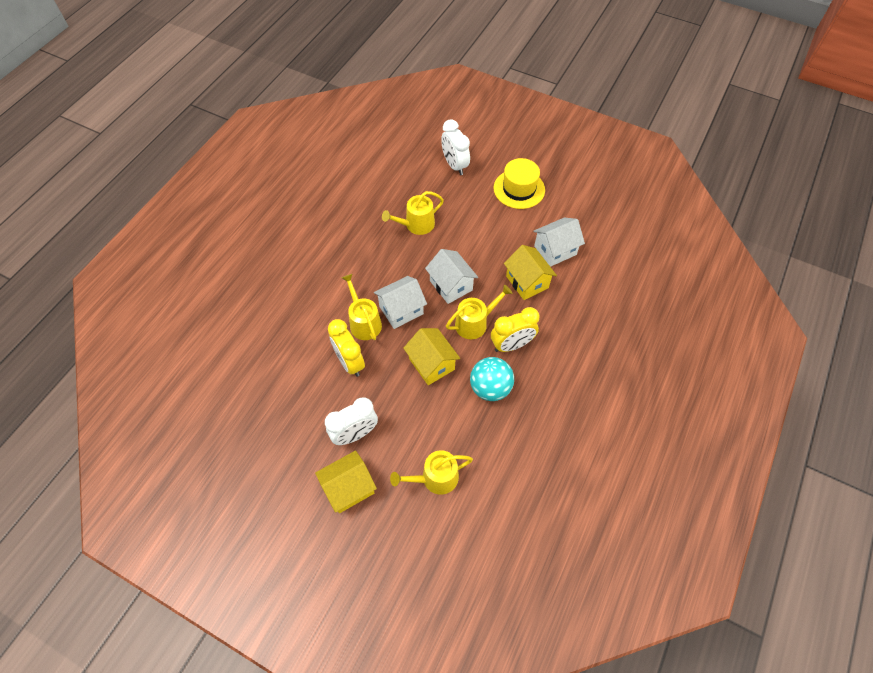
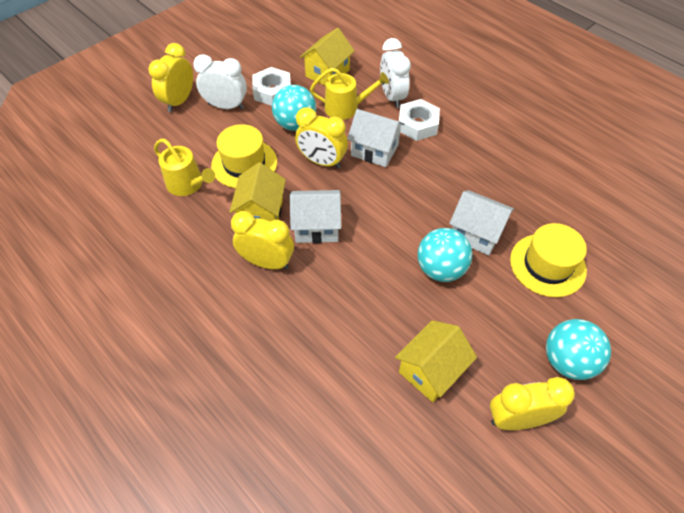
turquoise ball: 1 -> 3
white nut: 0 -> 2
yellow clock: 2 -> 4
yellow hat: 1 -> 2
yellow watering can: 4 -> 2

